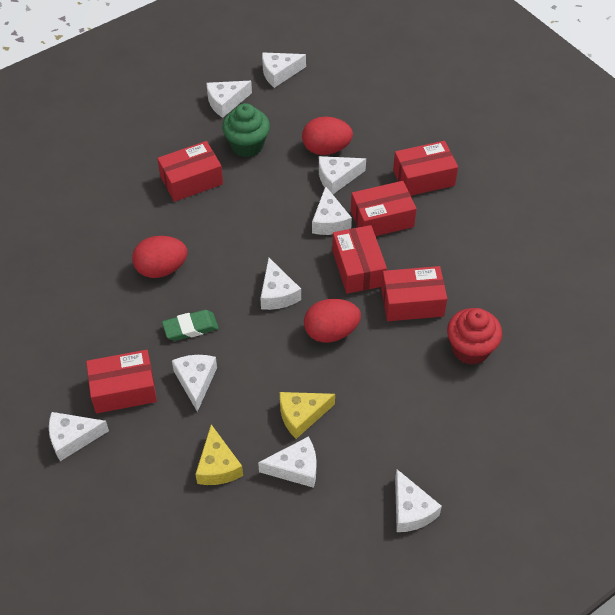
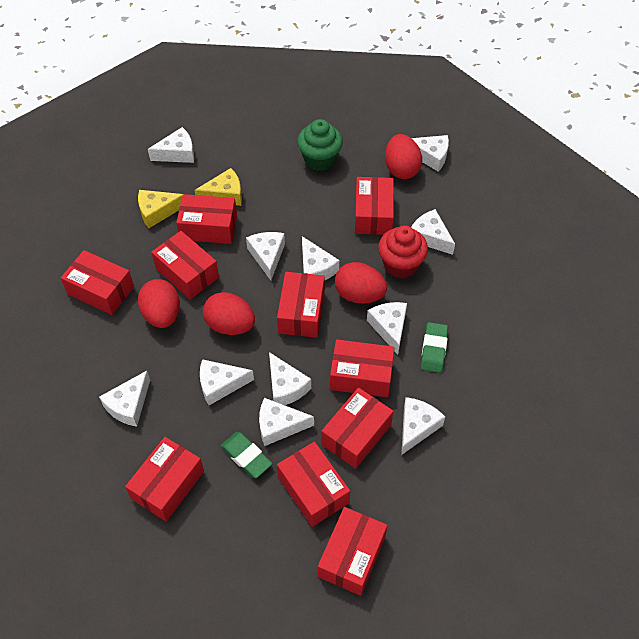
green eraser: 1 -> 2
red box: 6 -> 10
red egg: 3 -> 4
white cheese: 9 -> 11

